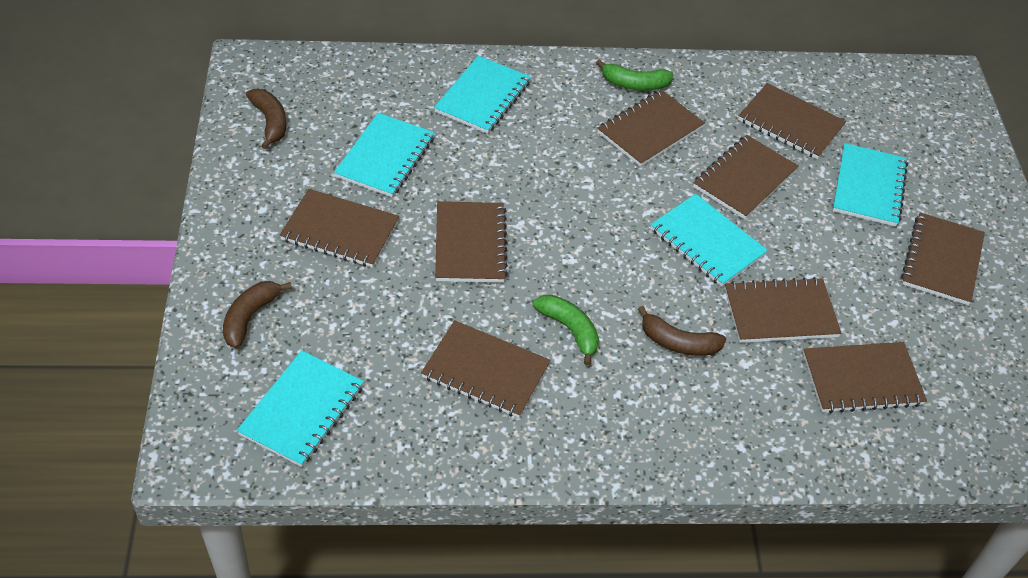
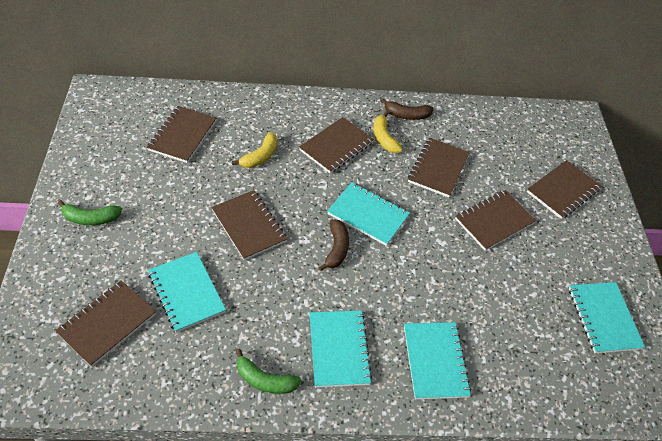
brown banana: 3 -> 2
brown notebook: 9 -> 7
yellow banana: 0 -> 2

